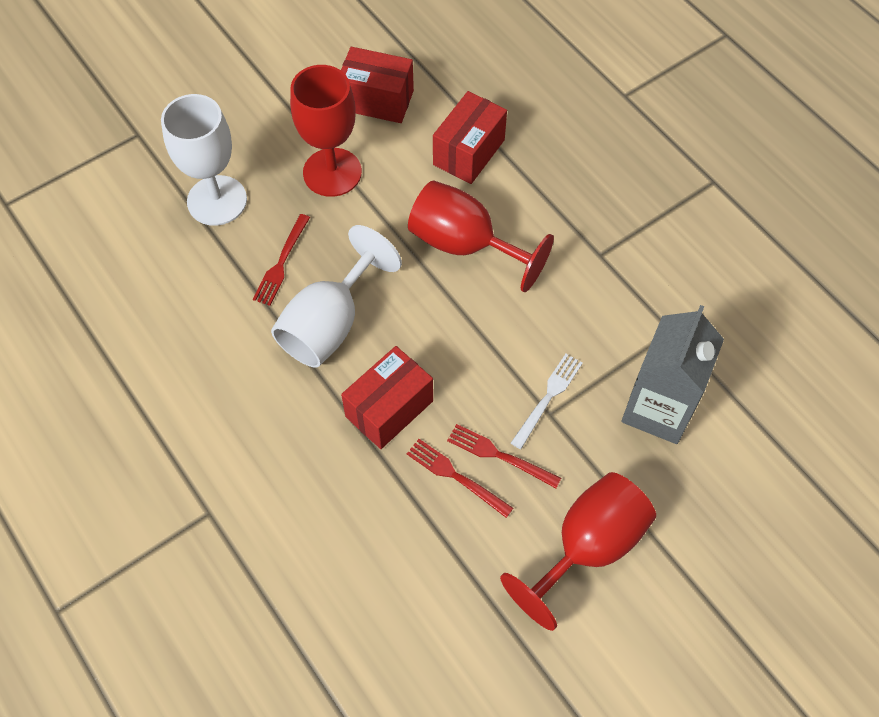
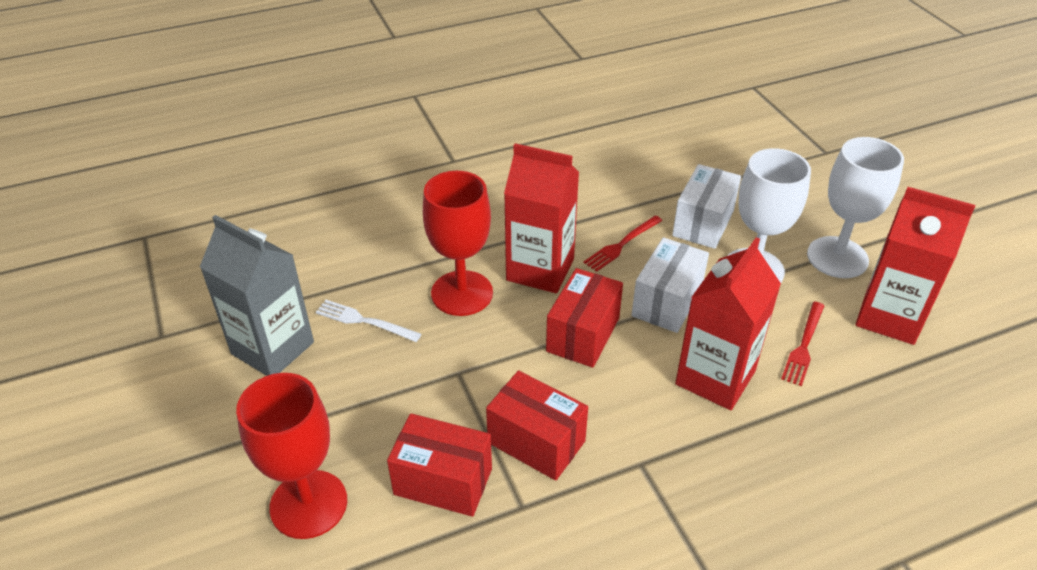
red carton: 0 -> 3
red fork: 3 -> 2
red goblet: 3 -> 2
white box: 0 -> 2

